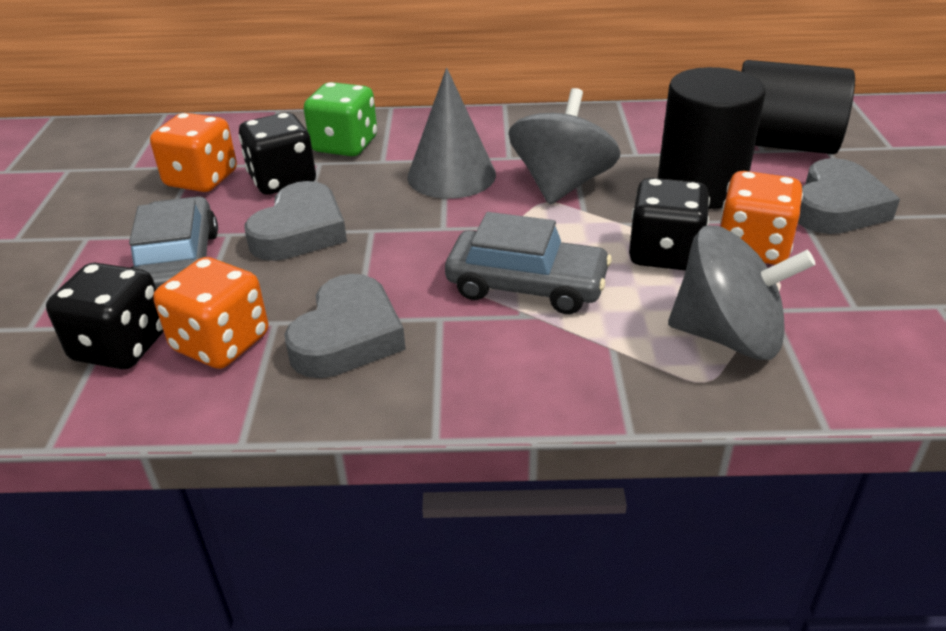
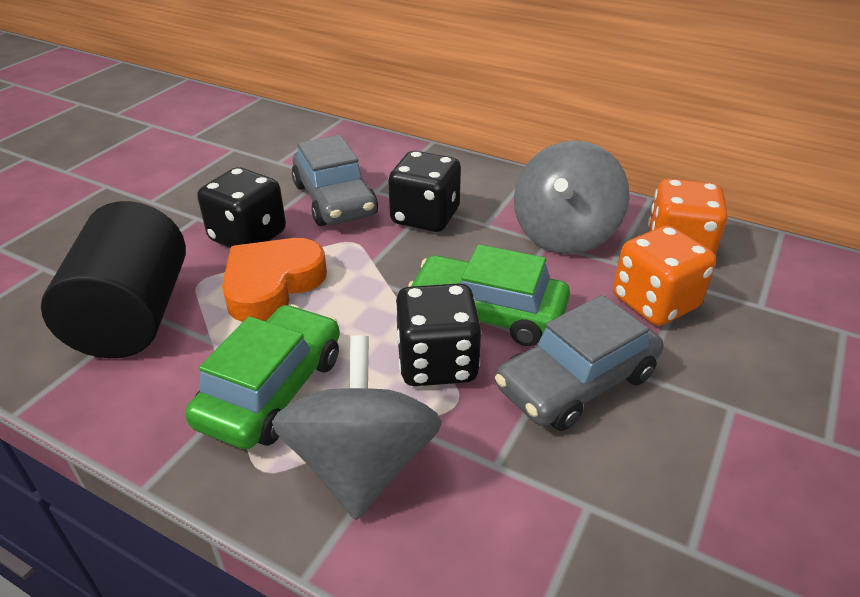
black cylinder: 2 -> 1
green car: 0 -> 2
green dice: 1 -> 0
grey cone: 1 -> 0
grey heart: 3 -> 0
orange dice: 3 -> 2
orange heart: 0 -> 1

